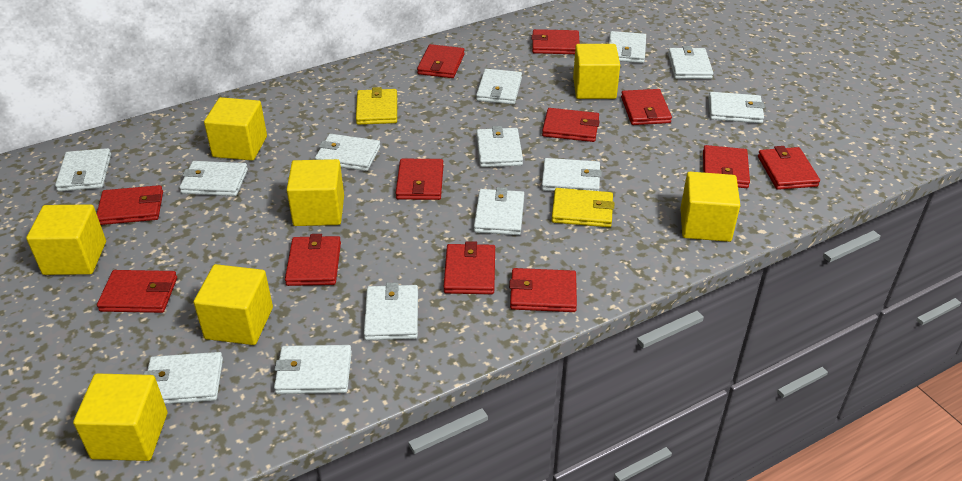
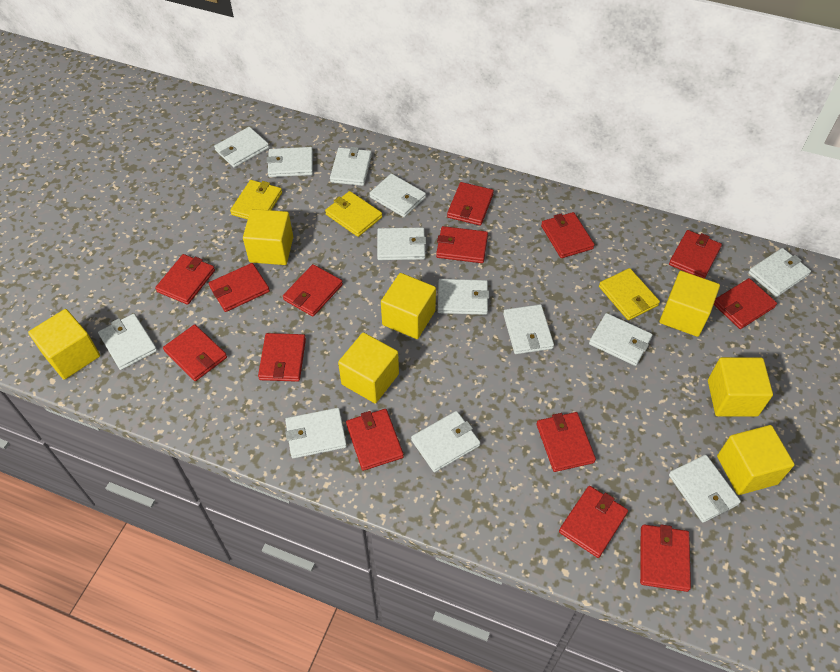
red wallet: 12 -> 14
yellow wallet: 2 -> 3

